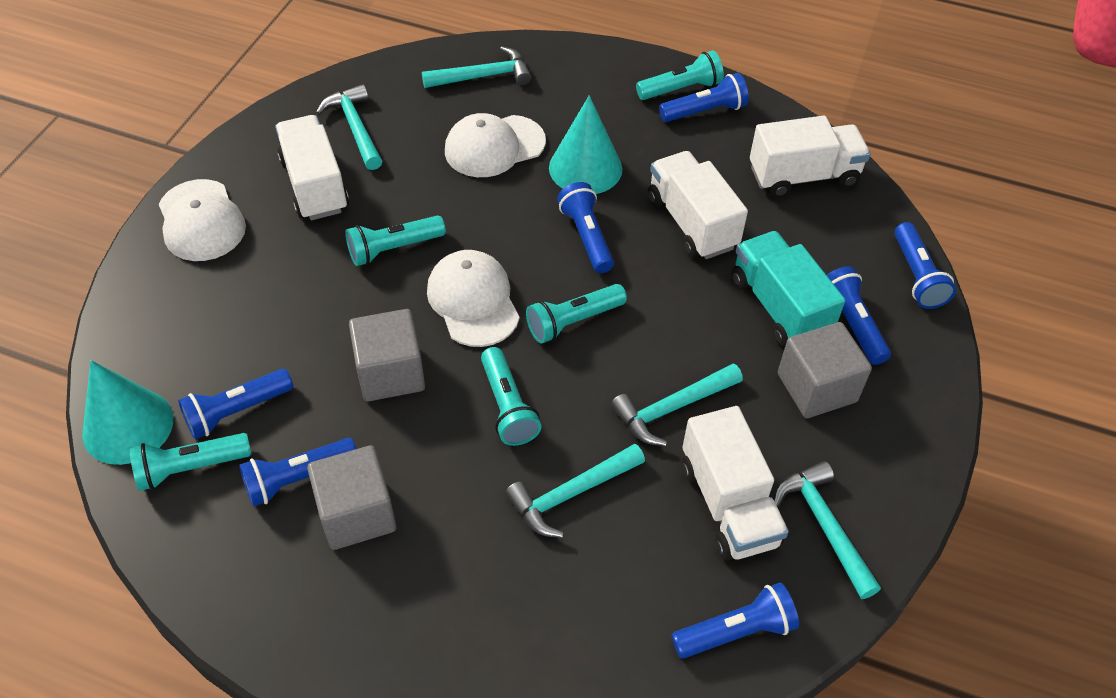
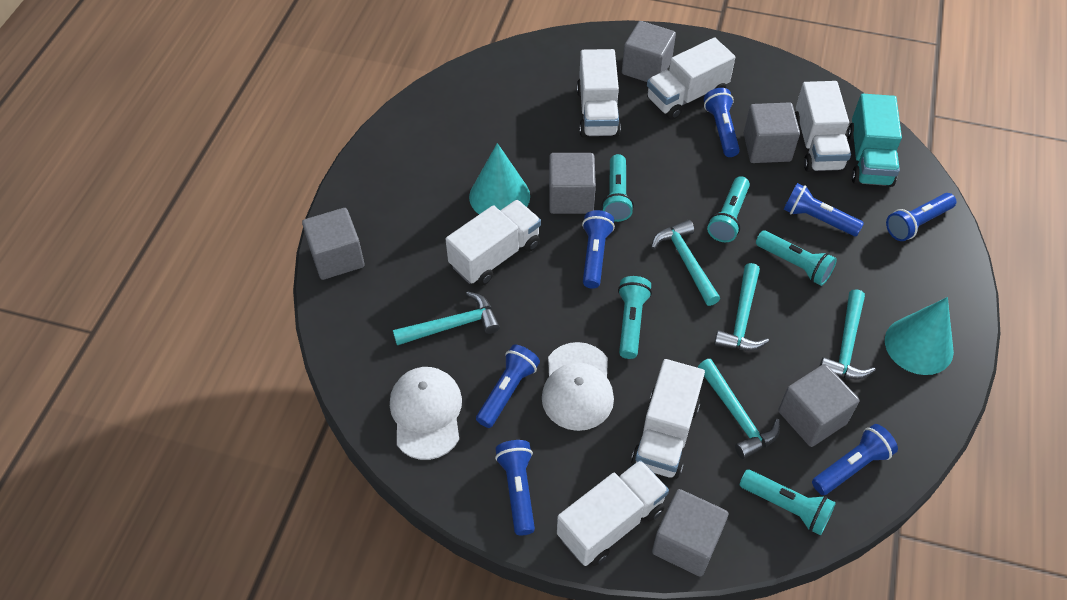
grey cube: 3 -> 6
white cap: 3 -> 2
white truck: 4 -> 6

